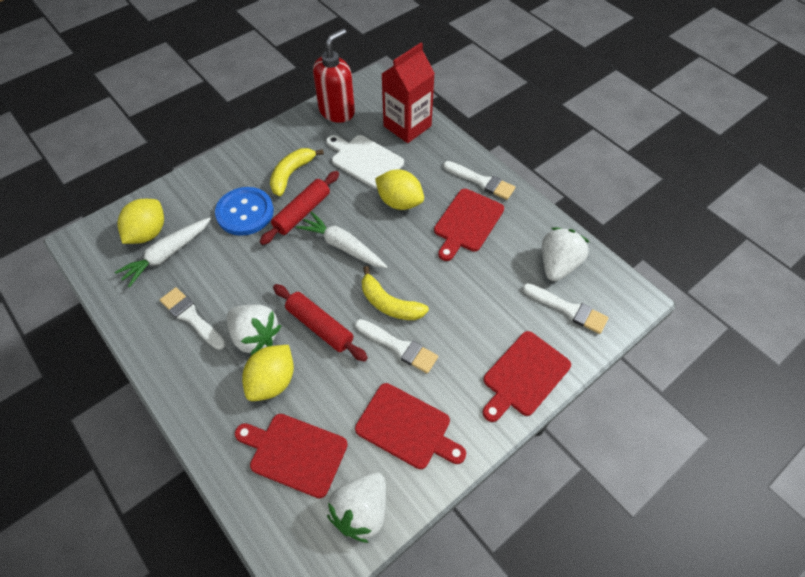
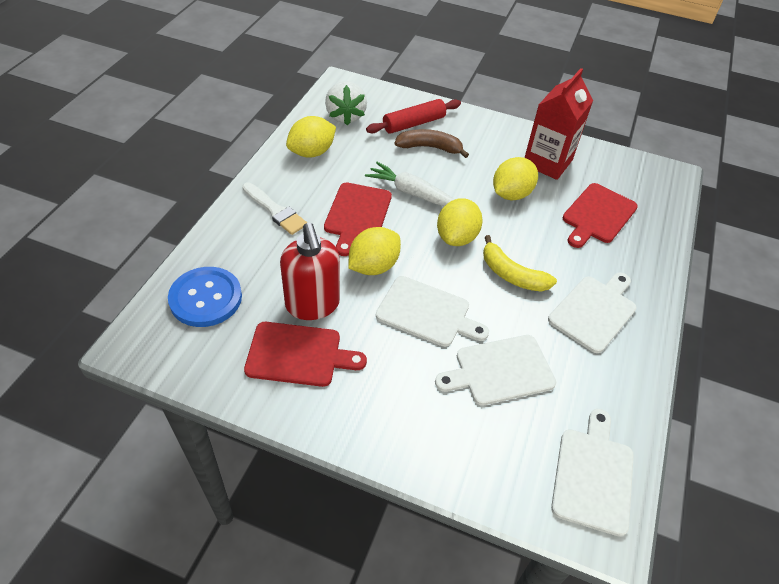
brown banana: 0 -> 1
red cutting board: 4 -> 3
red rolling pin: 2 -> 1
white brush: 4 -> 1
white carrot: 2 -> 1
white cutting board: 1 -> 4
white strawberry: 3 -> 1
yellow banana: 2 -> 1
yellow lemon: 3 -> 4

